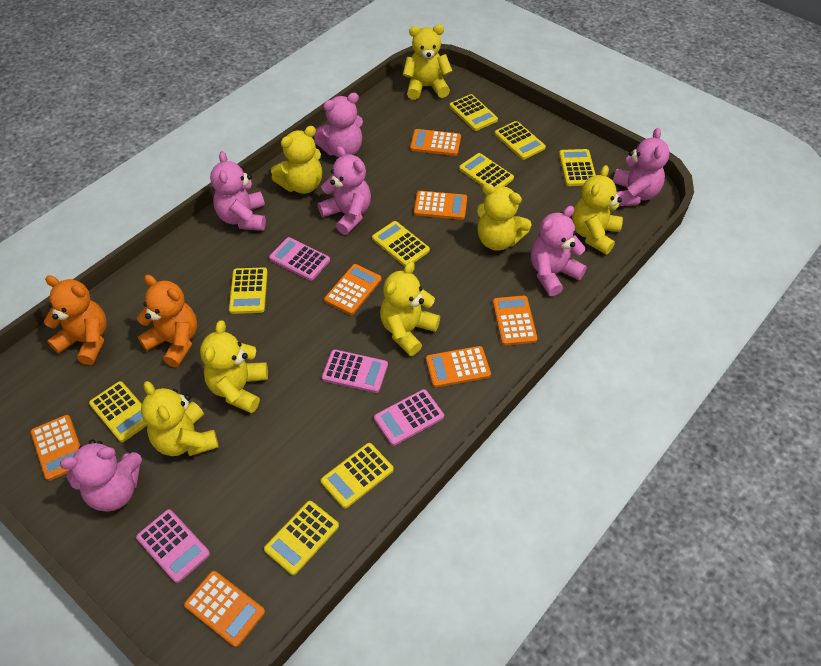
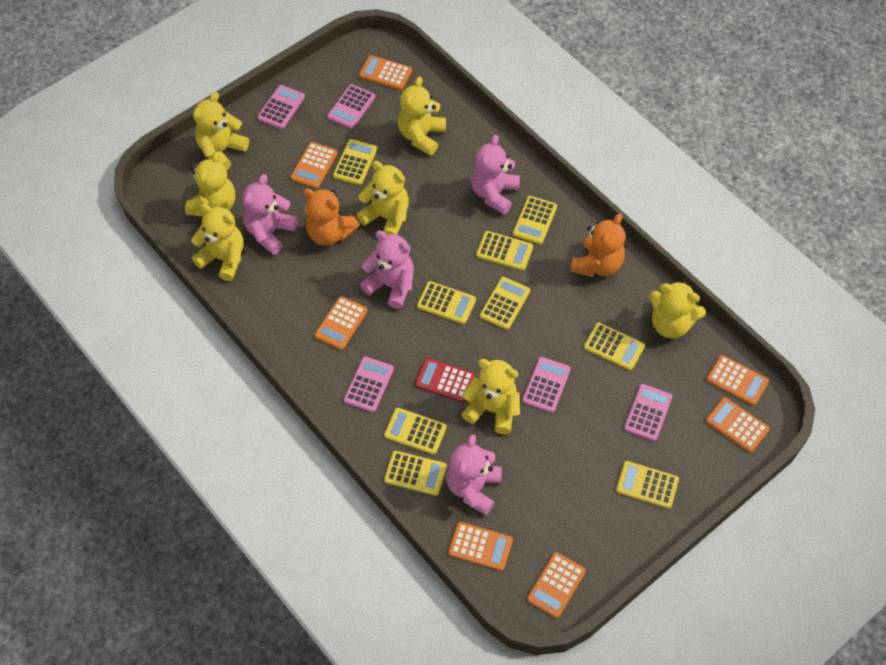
pink calculator: 4 -> 5
pink teddy bear: 6 -> 4
red calculator: 0 -> 1

